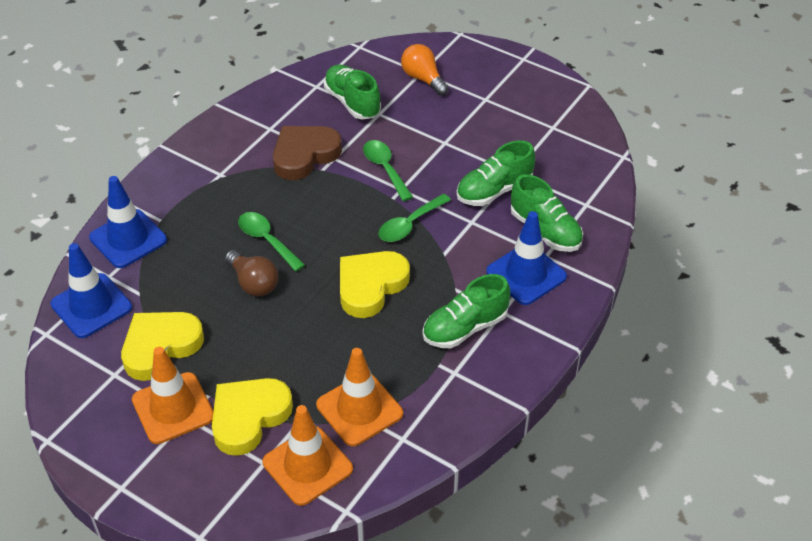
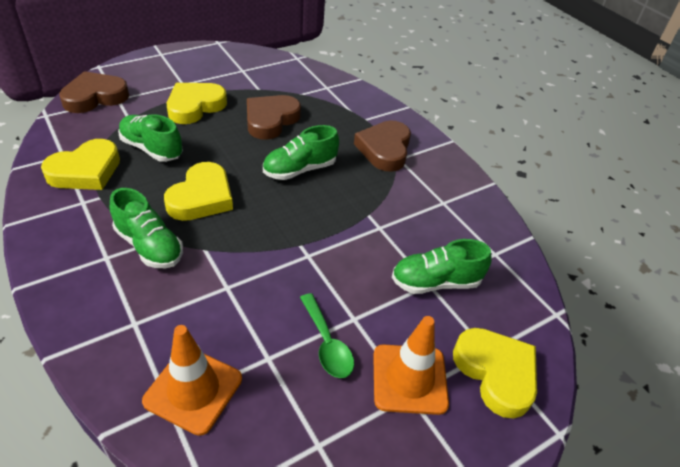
blue traffic cone: 3 -> 0
brown heart: 1 -> 3
brown light bulb: 1 -> 0
green spoon: 3 -> 1
orange light bulb: 1 -> 0
orange traffic cone: 3 -> 2
yellow heart: 3 -> 4

